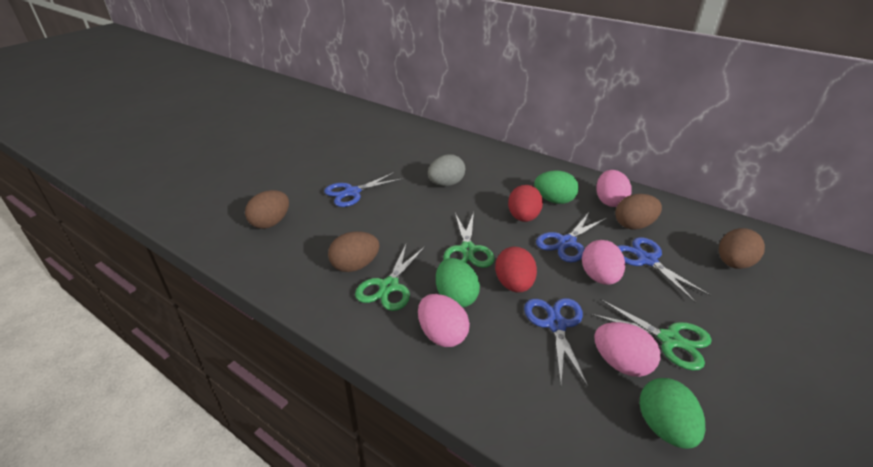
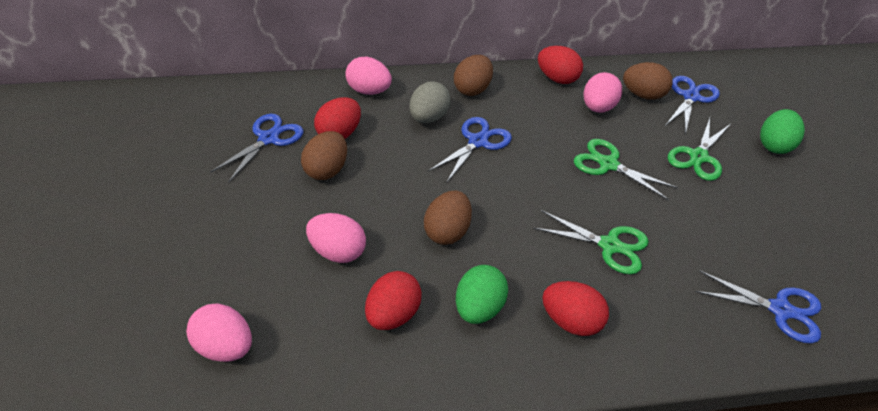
green egg: 3 -> 2
red egg: 2 -> 4

